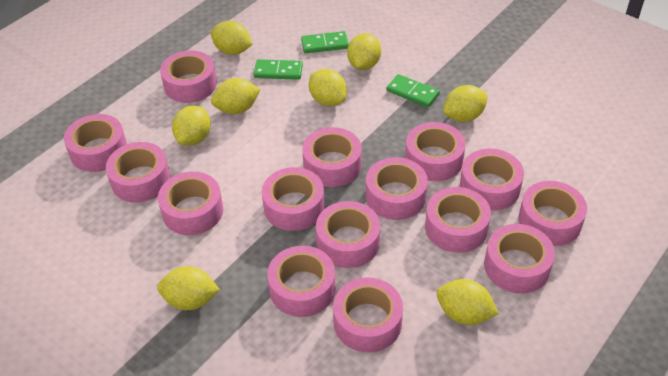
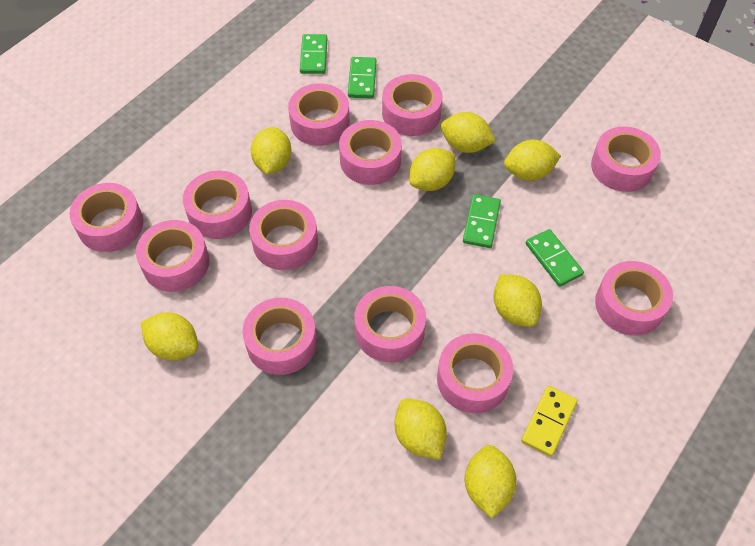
green domino: 3 -> 4
pink tape: 15 -> 12
yellow domino: 0 -> 1

